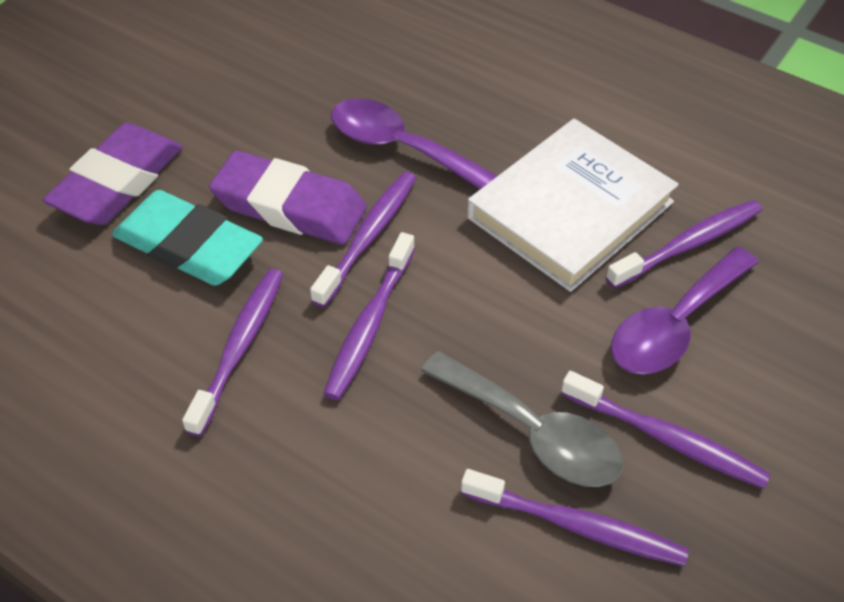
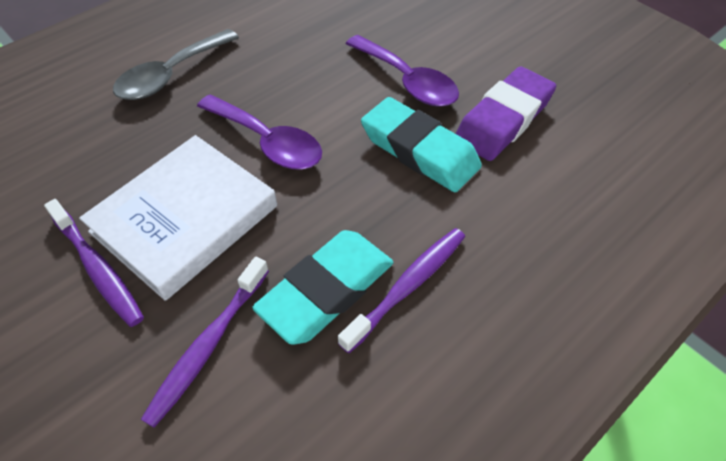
purple eraser: 2 -> 1
purple toothbrush: 6 -> 3
turquoise eraser: 1 -> 2

